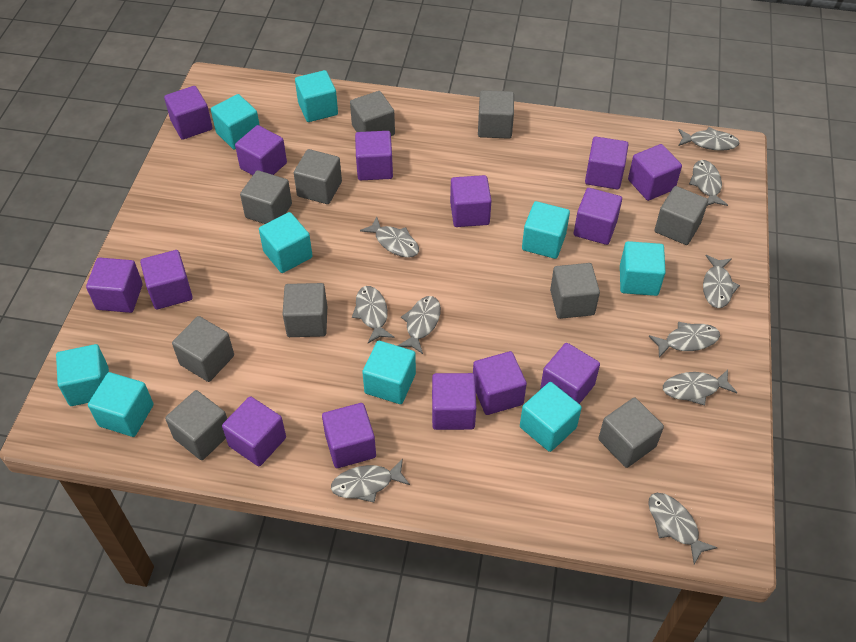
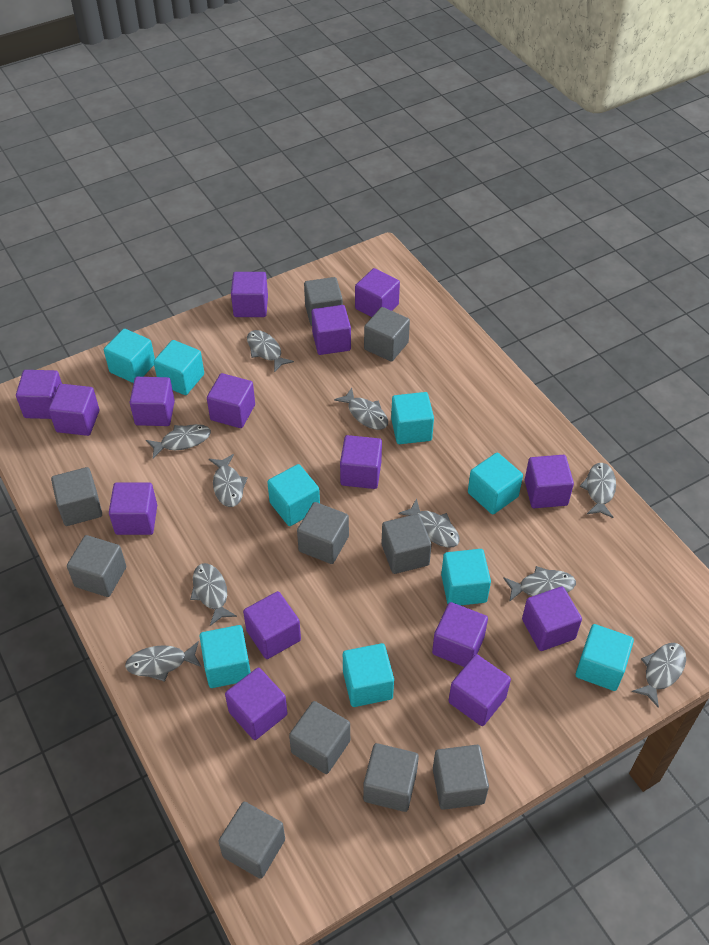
purple cube: 14 -> 15

